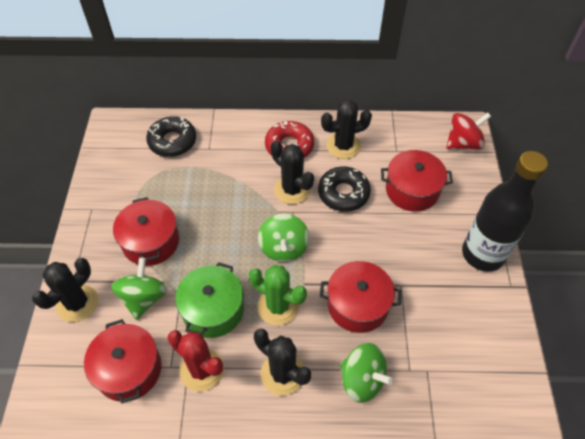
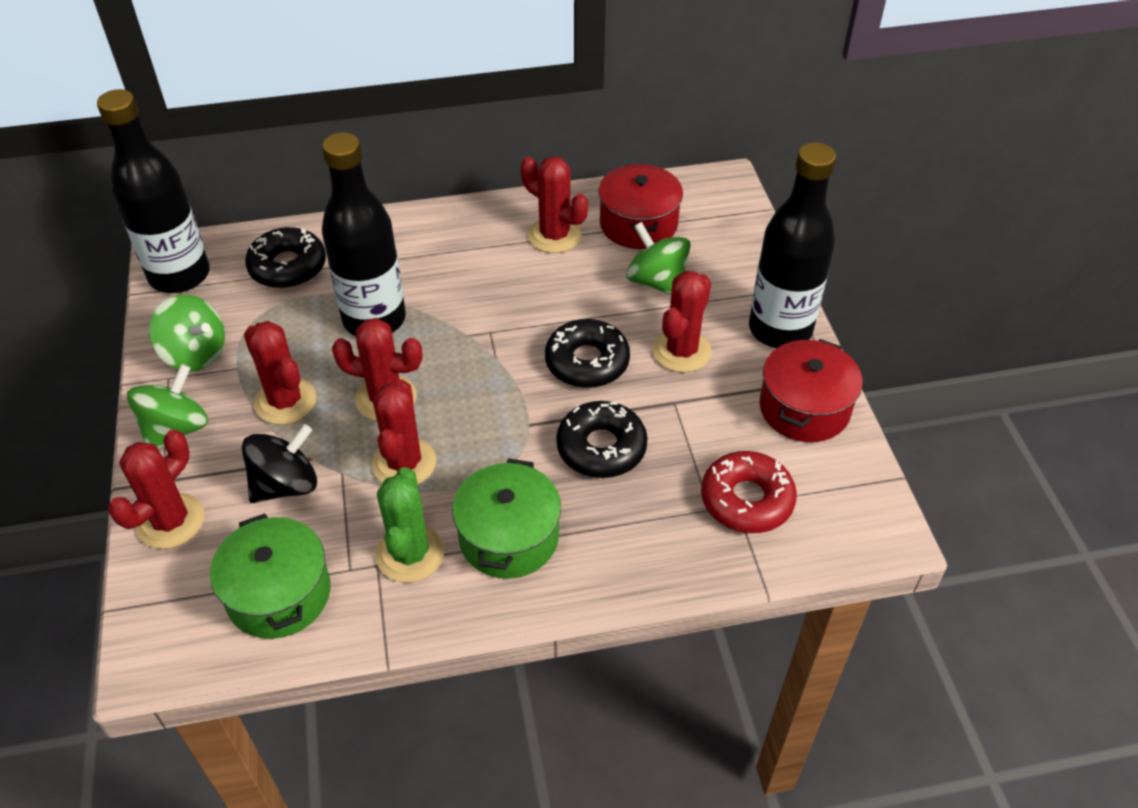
black bottle: 1 -> 3
black cactus: 4 -> 0
black donut: 2 -> 3
black spinning top: 0 -> 1
green pot: 1 -> 2
red cactus: 1 -> 6
red pot: 4 -> 2
red spinning top: 1 -> 0

